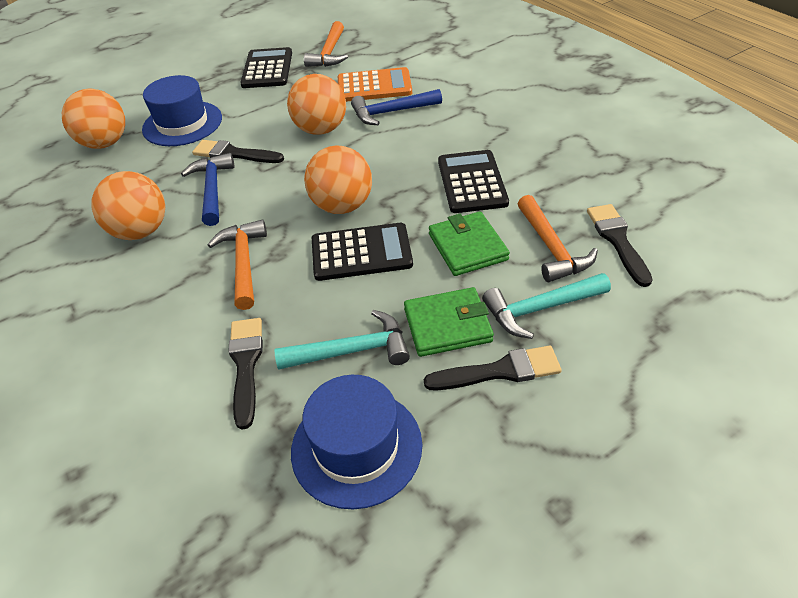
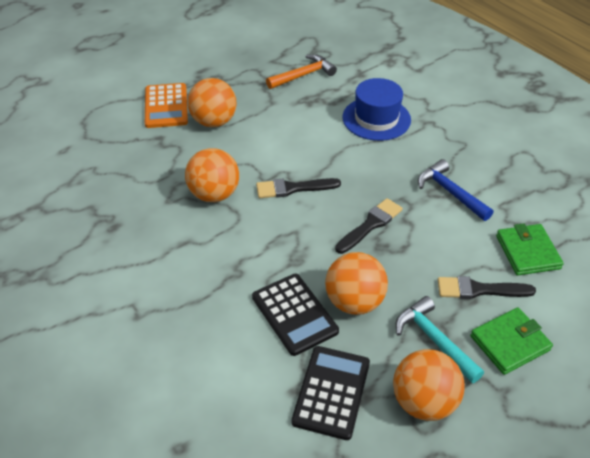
black brush: 4 -> 3
black calculator: 3 -> 2
blue hammer: 2 -> 1
blue hat: 2 -> 1
orange hammer: 3 -> 1
turquoise hammer: 2 -> 1

